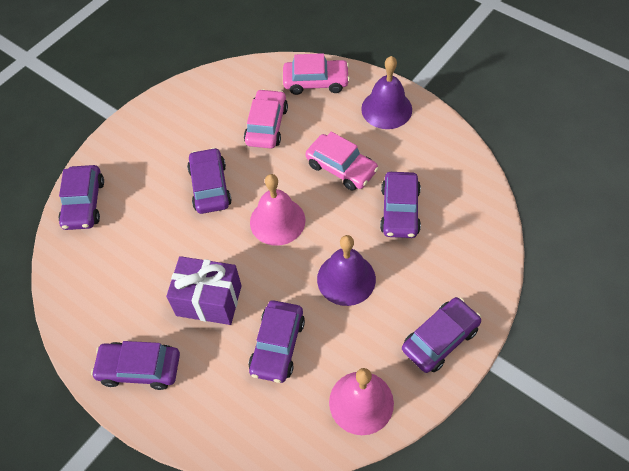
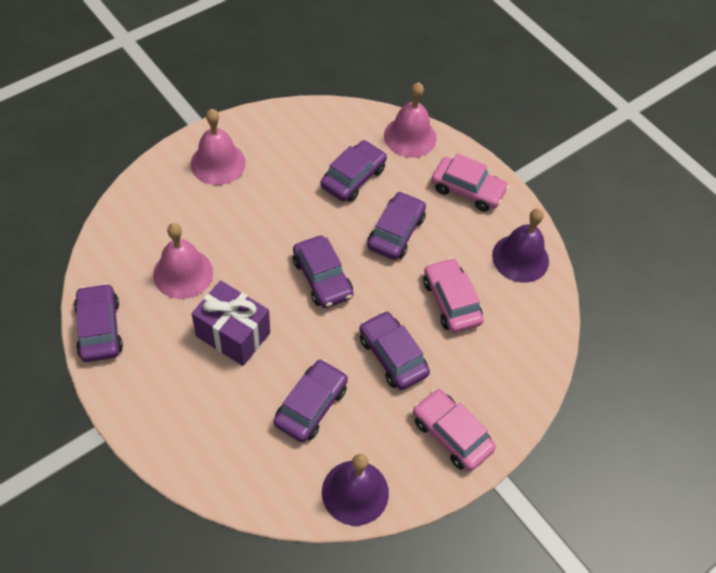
pink bell: 2 -> 3

